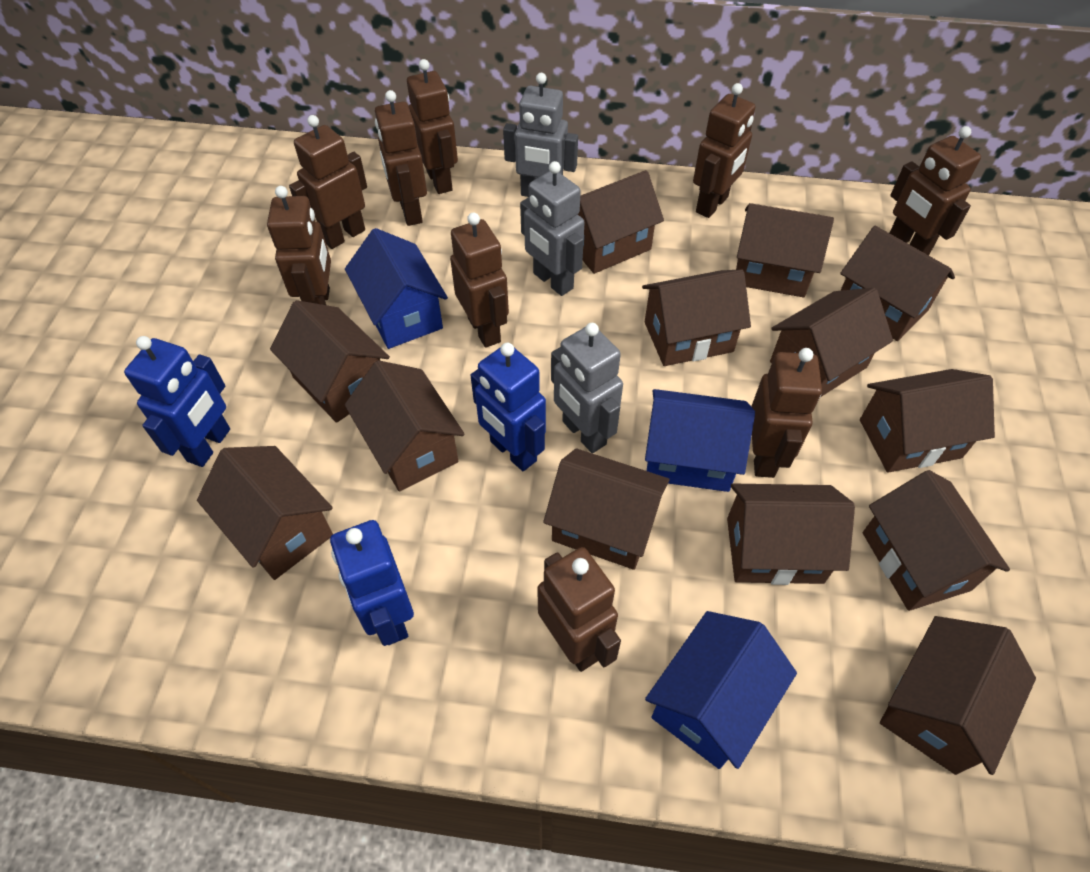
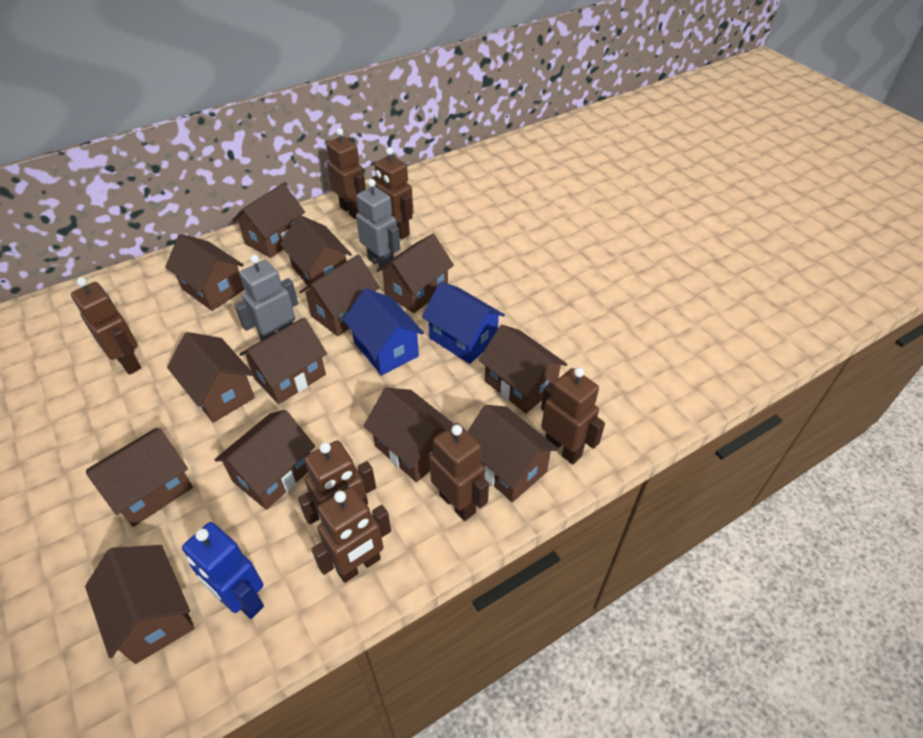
blue house: 3 -> 2
blue robot: 3 -> 1
brown robot: 9 -> 7
grey robot: 3 -> 2

